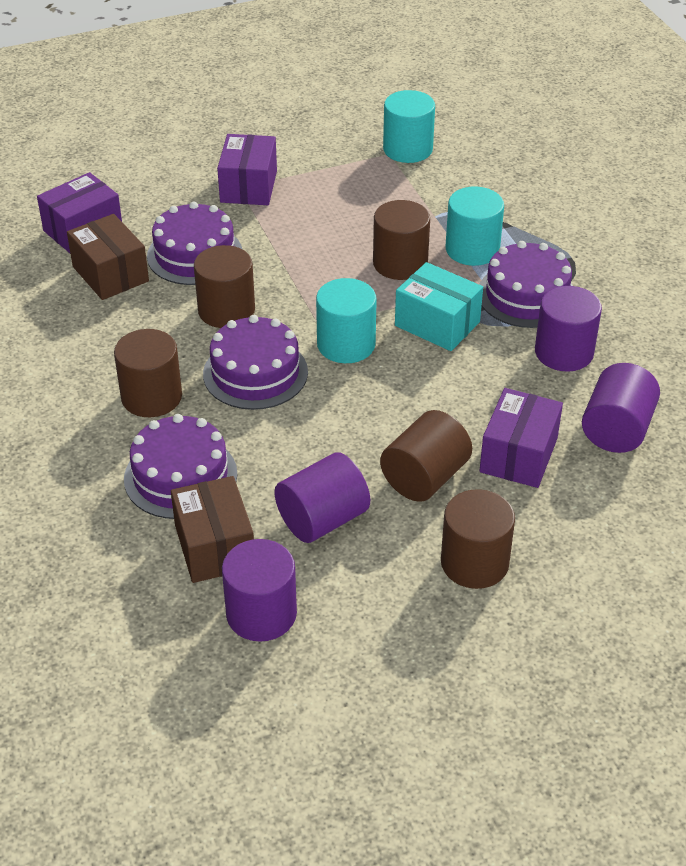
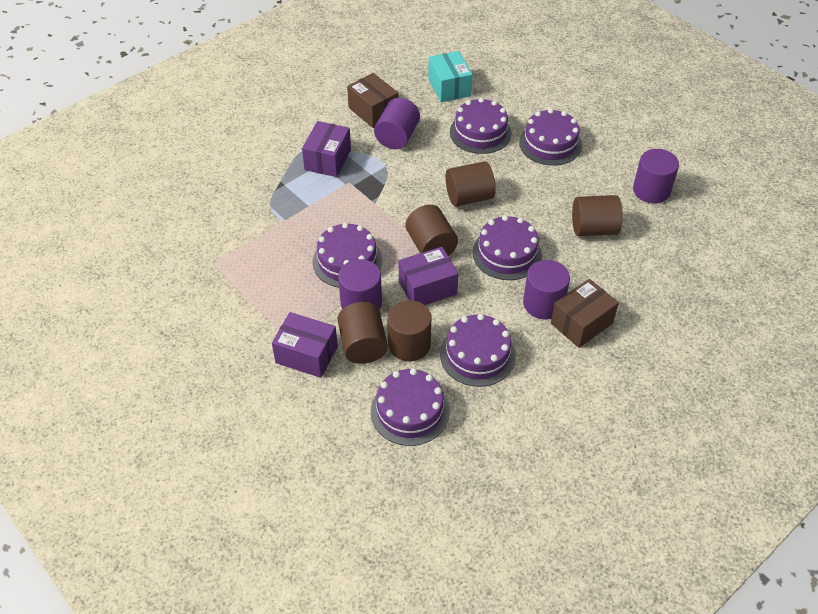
purple cake: 4 -> 6
turquoise cylinder: 3 -> 0

